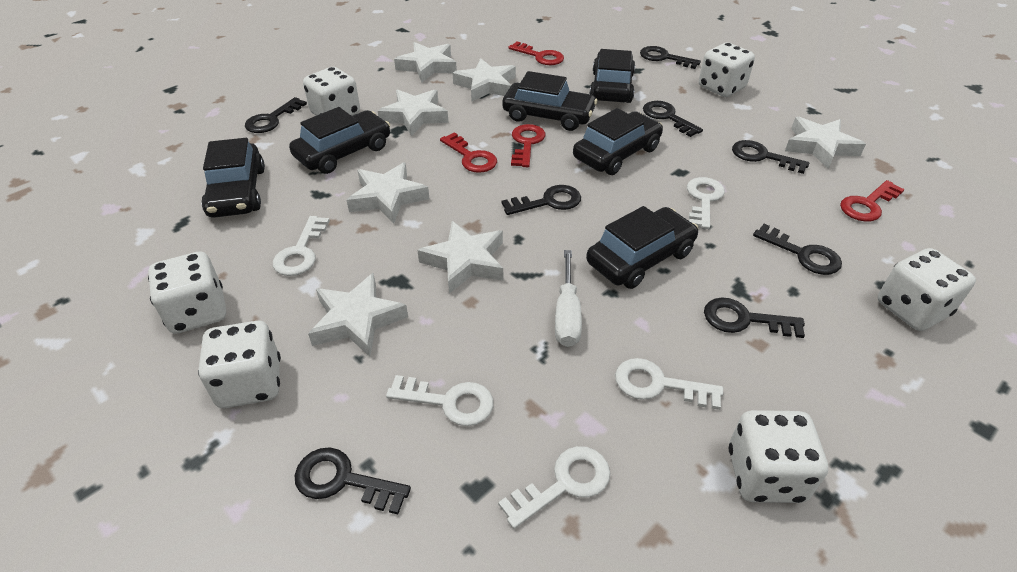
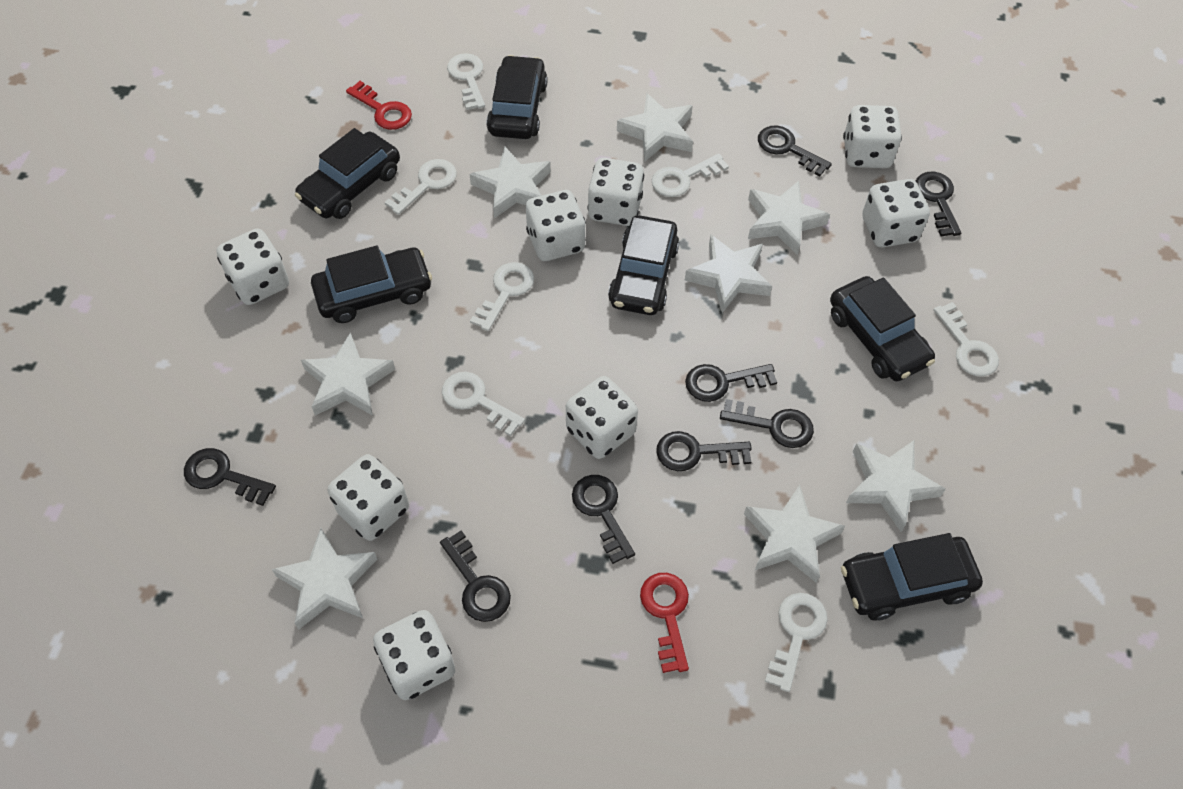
red key: 4 -> 2
white dice: 6 -> 8
white key: 5 -> 7
white screwdriver: 1 -> 0
white star: 7 -> 8

